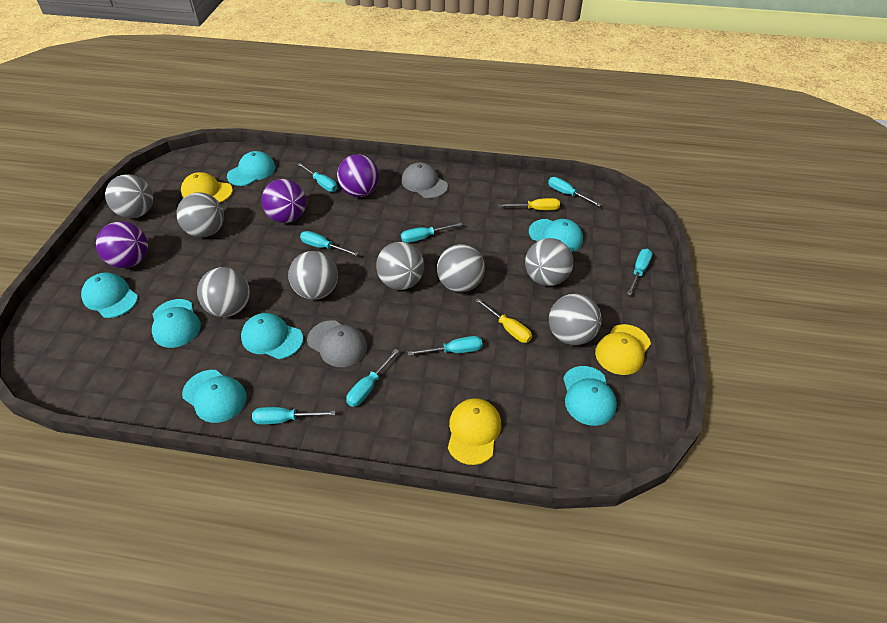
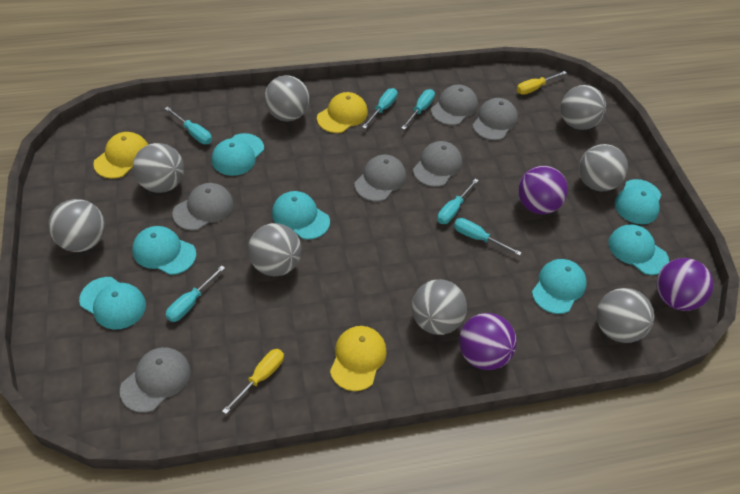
grey cap: 2 -> 6
turquoise screwdriver: 8 -> 6

